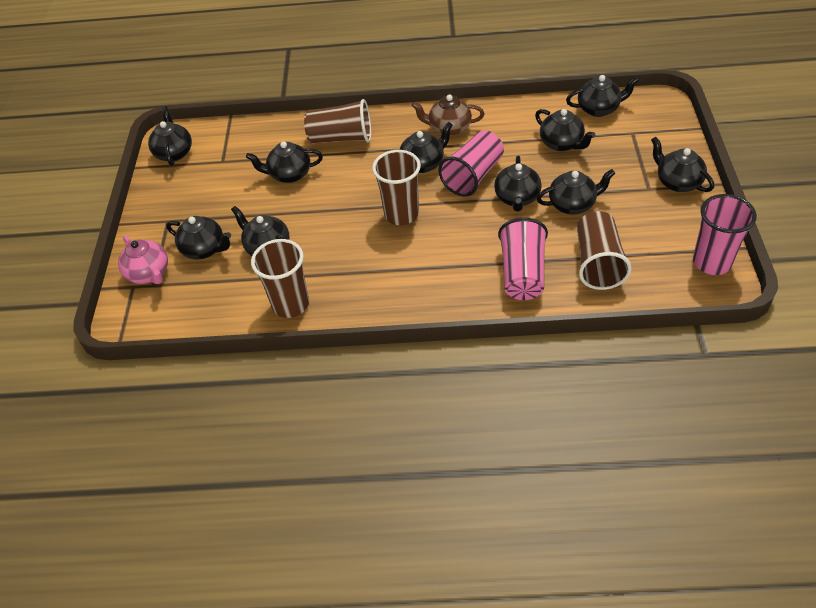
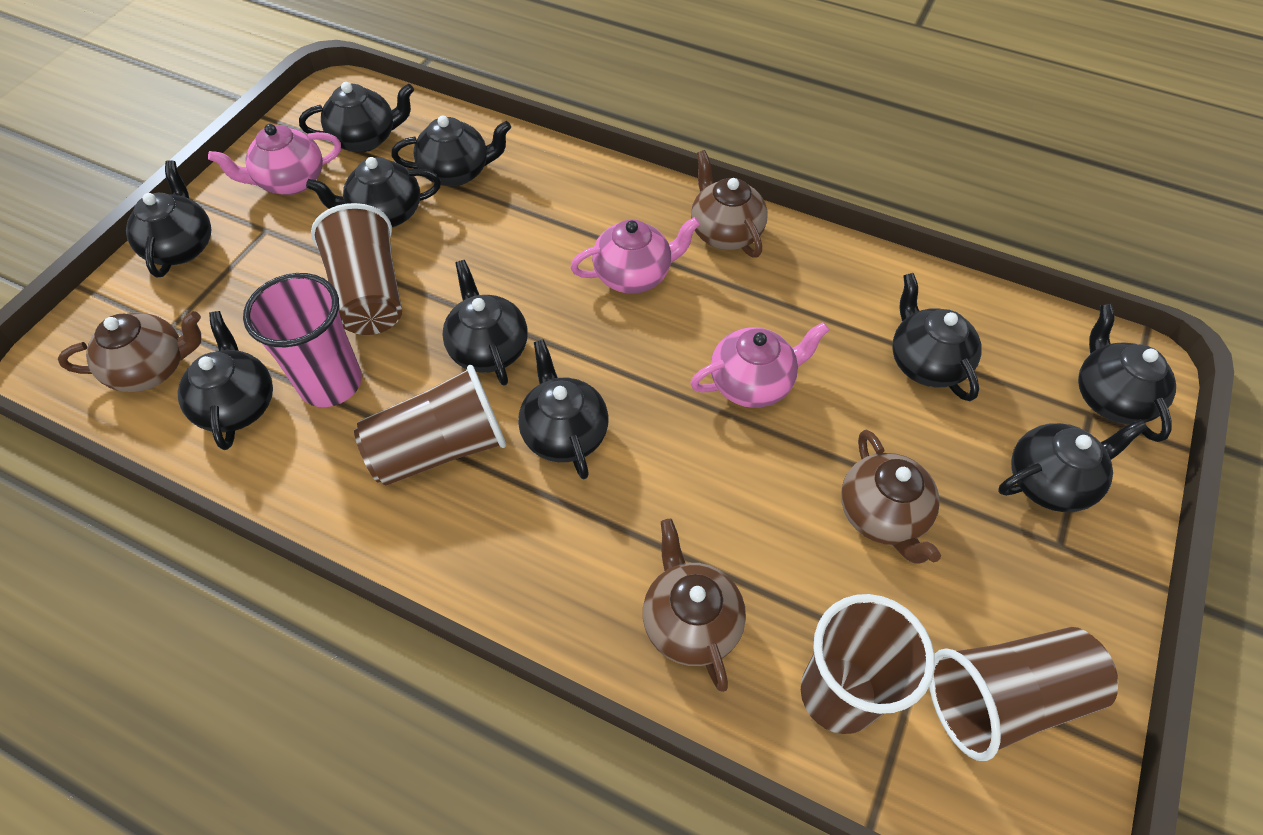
brown teapot: 1 -> 4
pink cup: 3 -> 1
pink teapot: 1 -> 3

